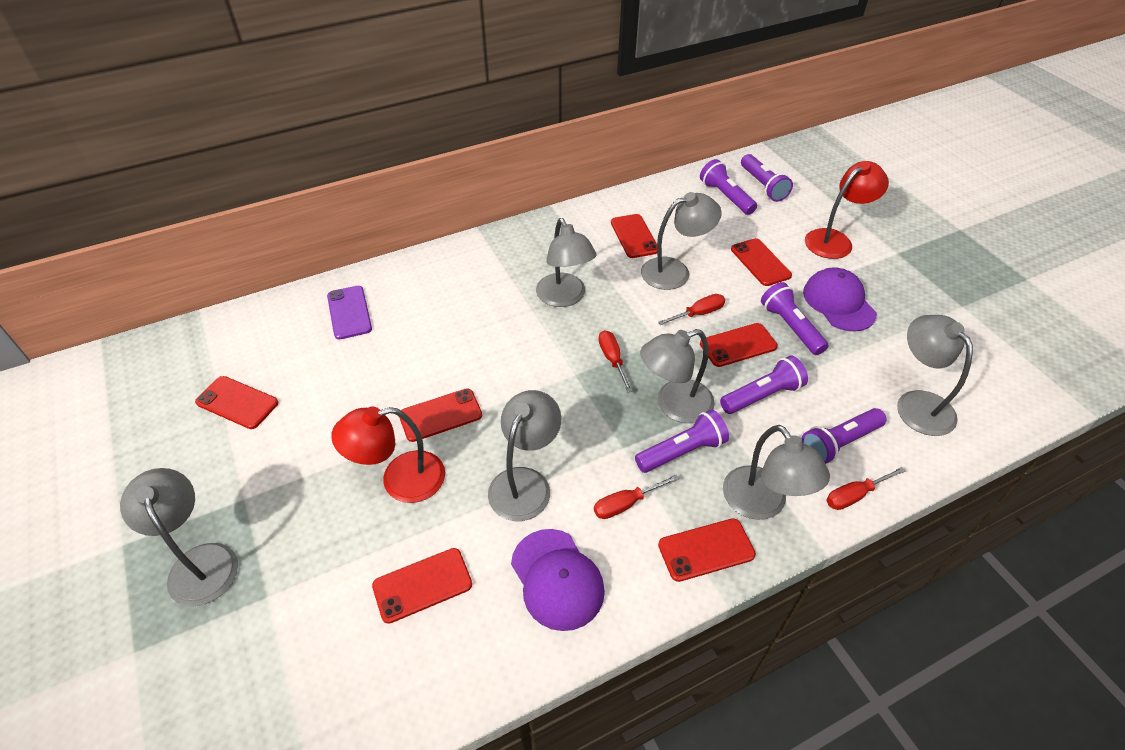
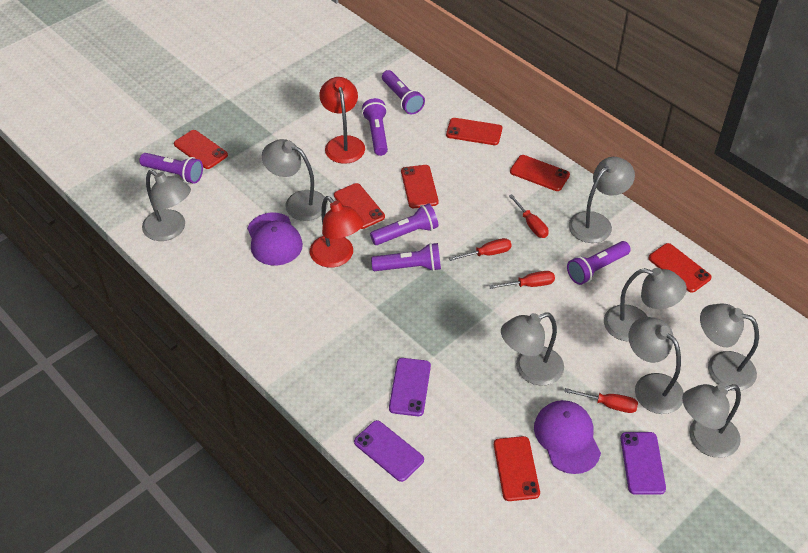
grey lamp: 7 -> 8
purple phone: 1 -> 3

